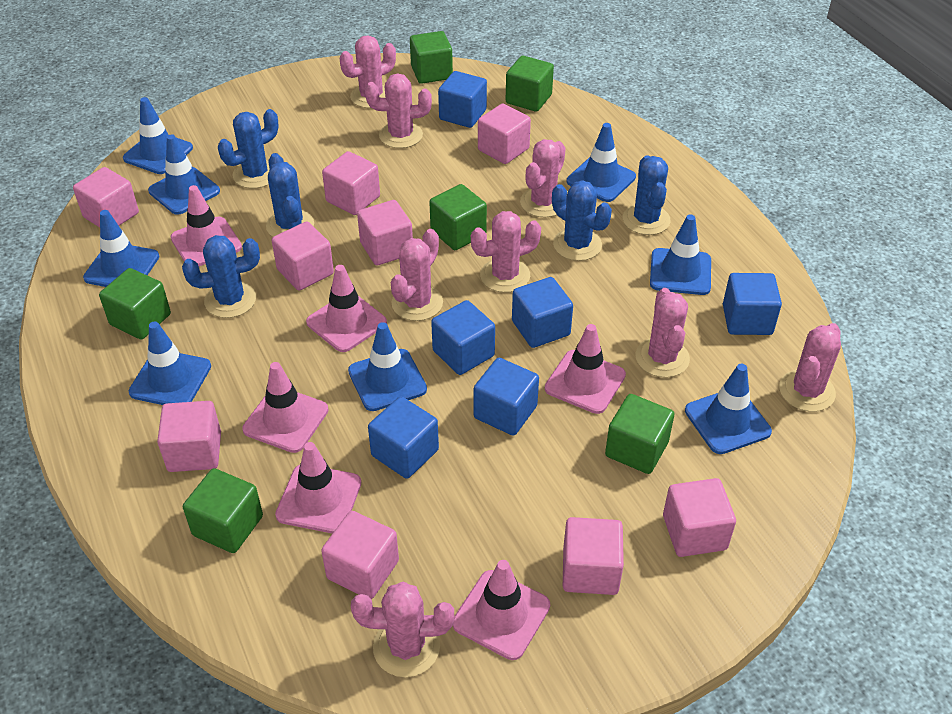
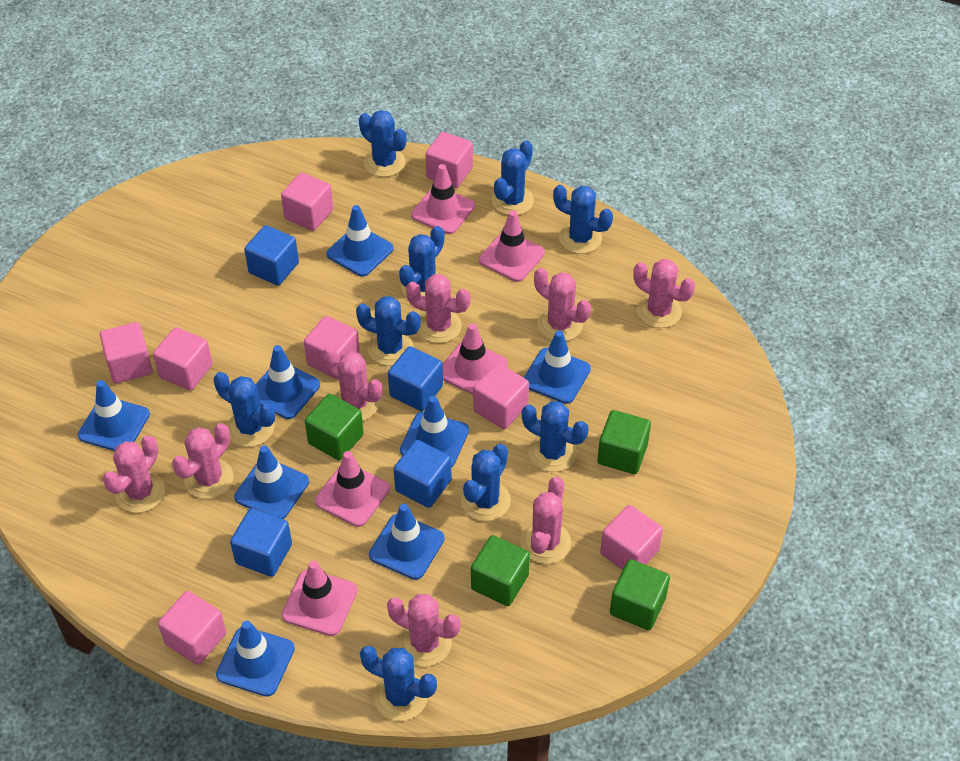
blue cactus: 5 -> 9
blue cube: 6 -> 4
green cube: 6 -> 4
pink cube: 9 -> 8
pink traffic cone: 6 -> 5

